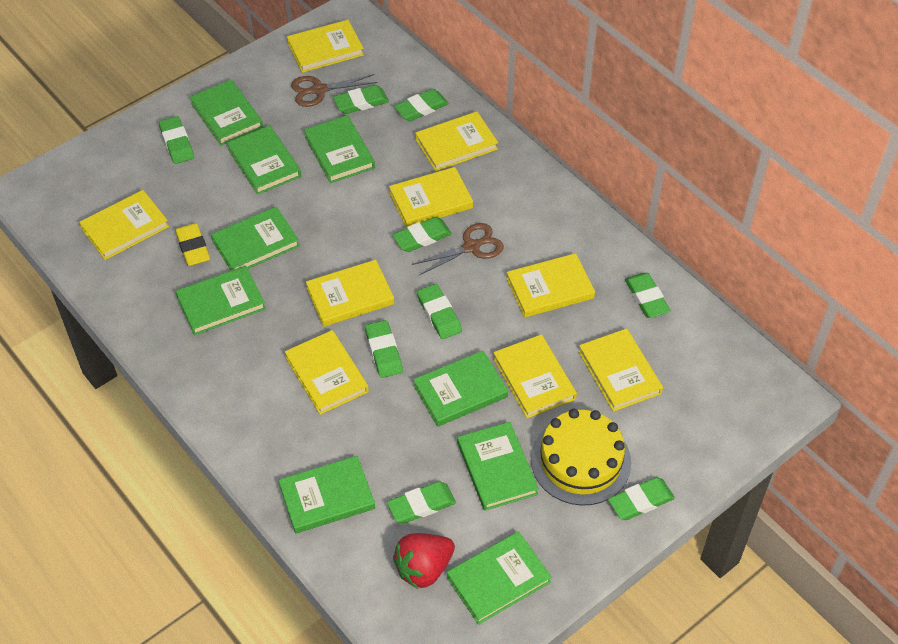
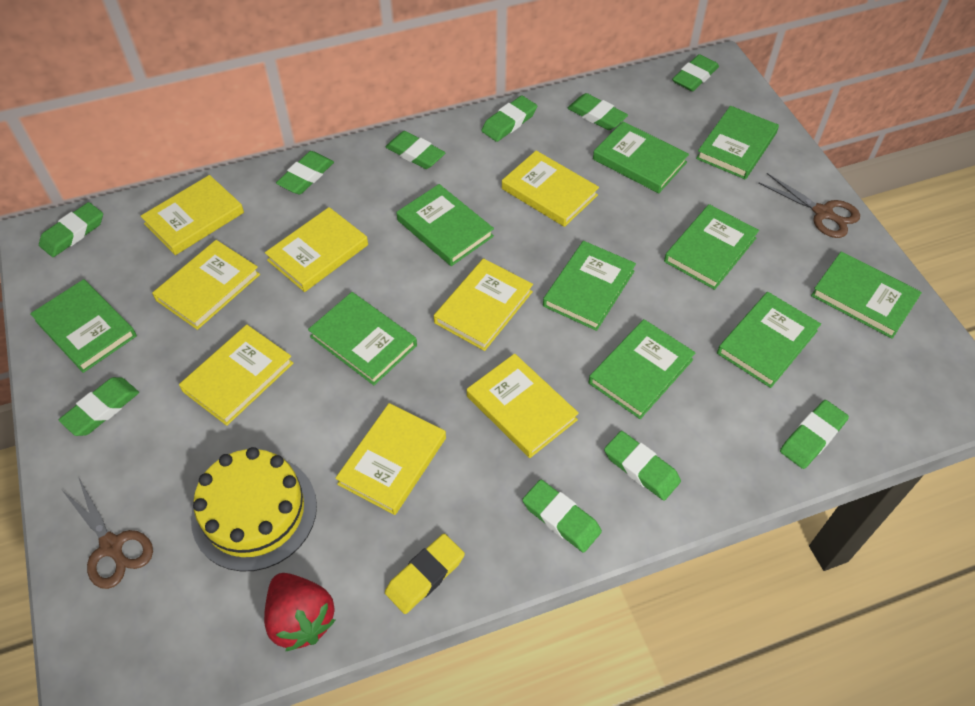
green book: 9 -> 10
green eraser: 9 -> 10
yellow book: 9 -> 8

